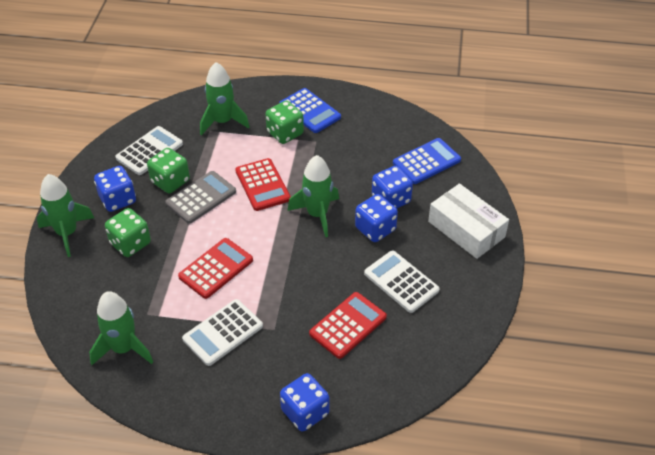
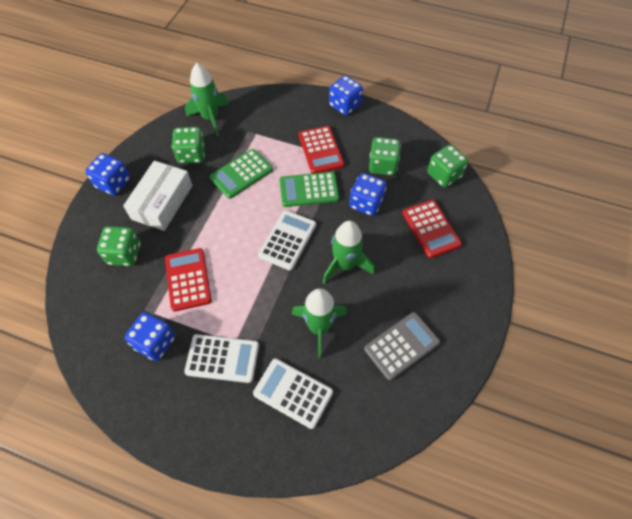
blue calculator: 2 -> 0
green calculator: 0 -> 2
green dice: 3 -> 4
green rocket: 4 -> 3

